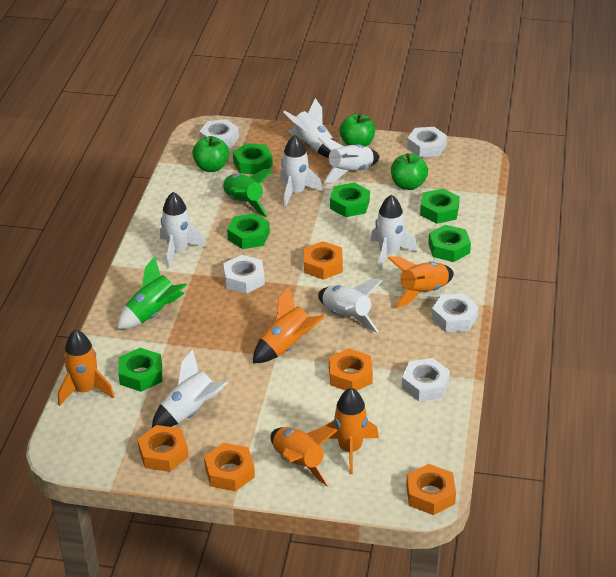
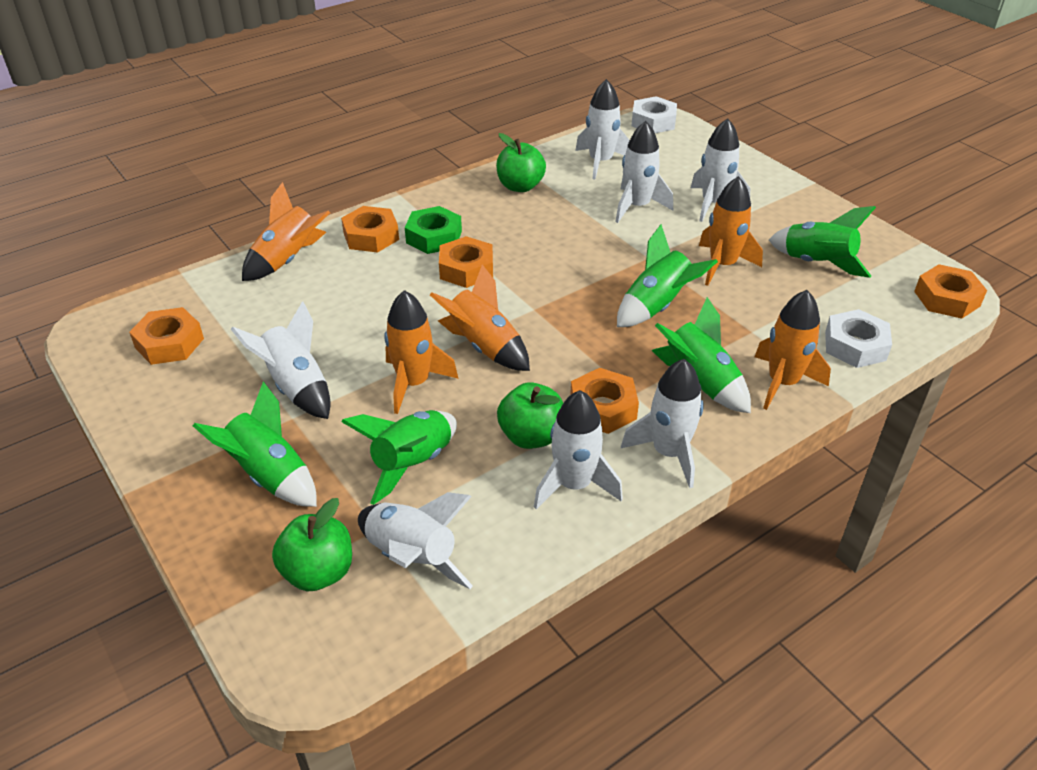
green nut: 6 -> 1
green rocket: 2 -> 5
white nut: 5 -> 2

